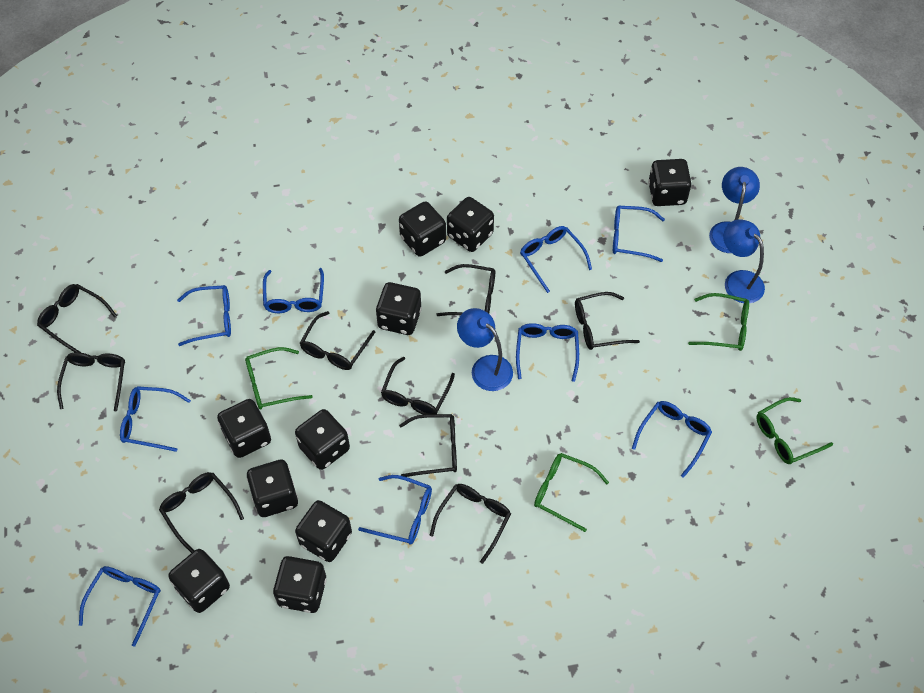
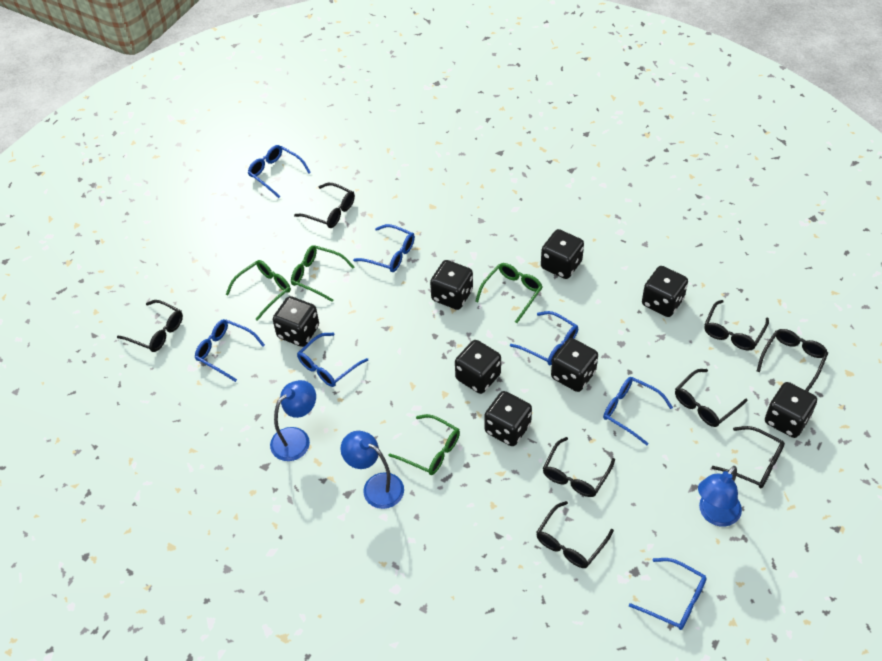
black dice: 10 -> 8
black glasses: 9 -> 8
blue glasses: 9 -> 7

